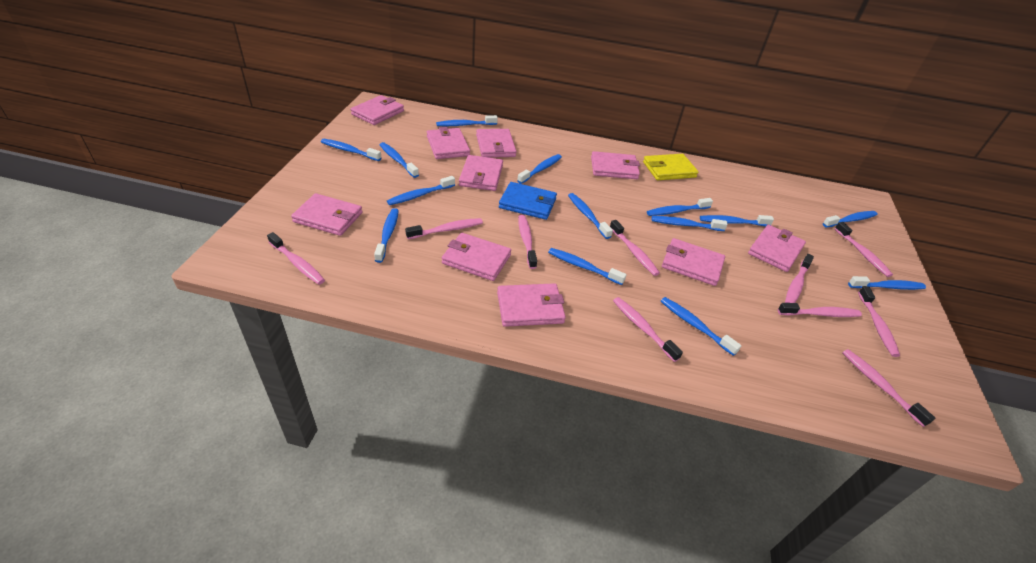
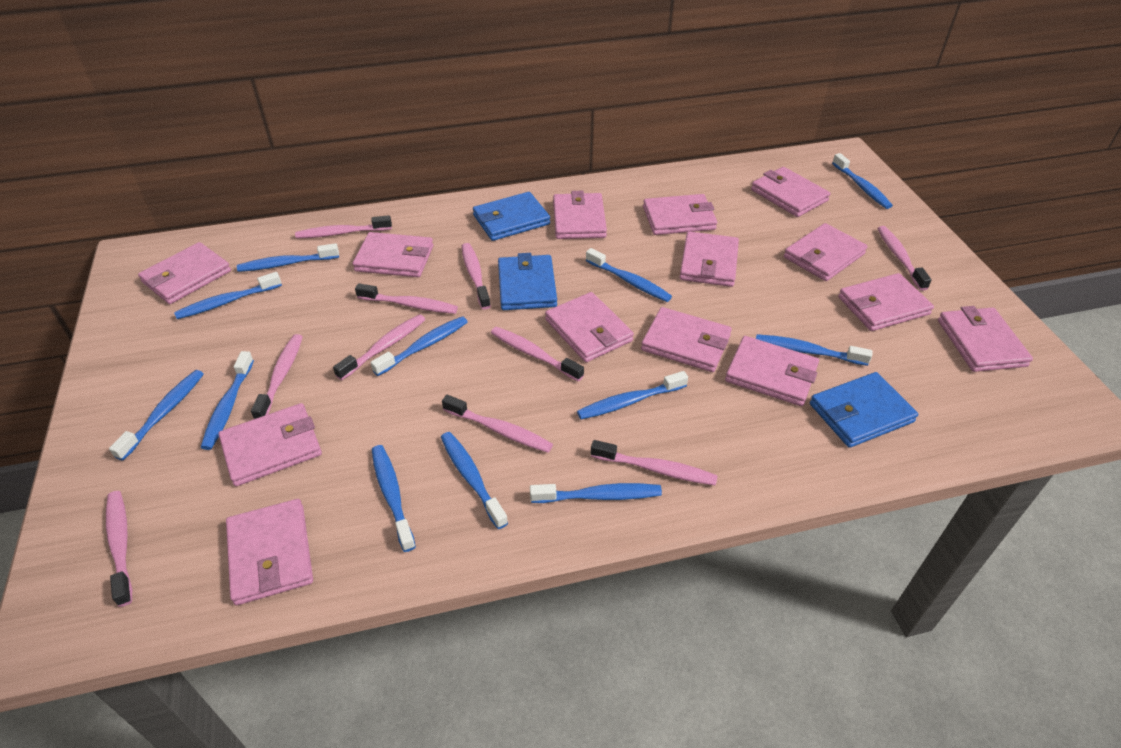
blue toothbrush: 14 -> 12
blue wallet: 1 -> 3
pink wallet: 10 -> 14
yellow wallet: 1 -> 0

